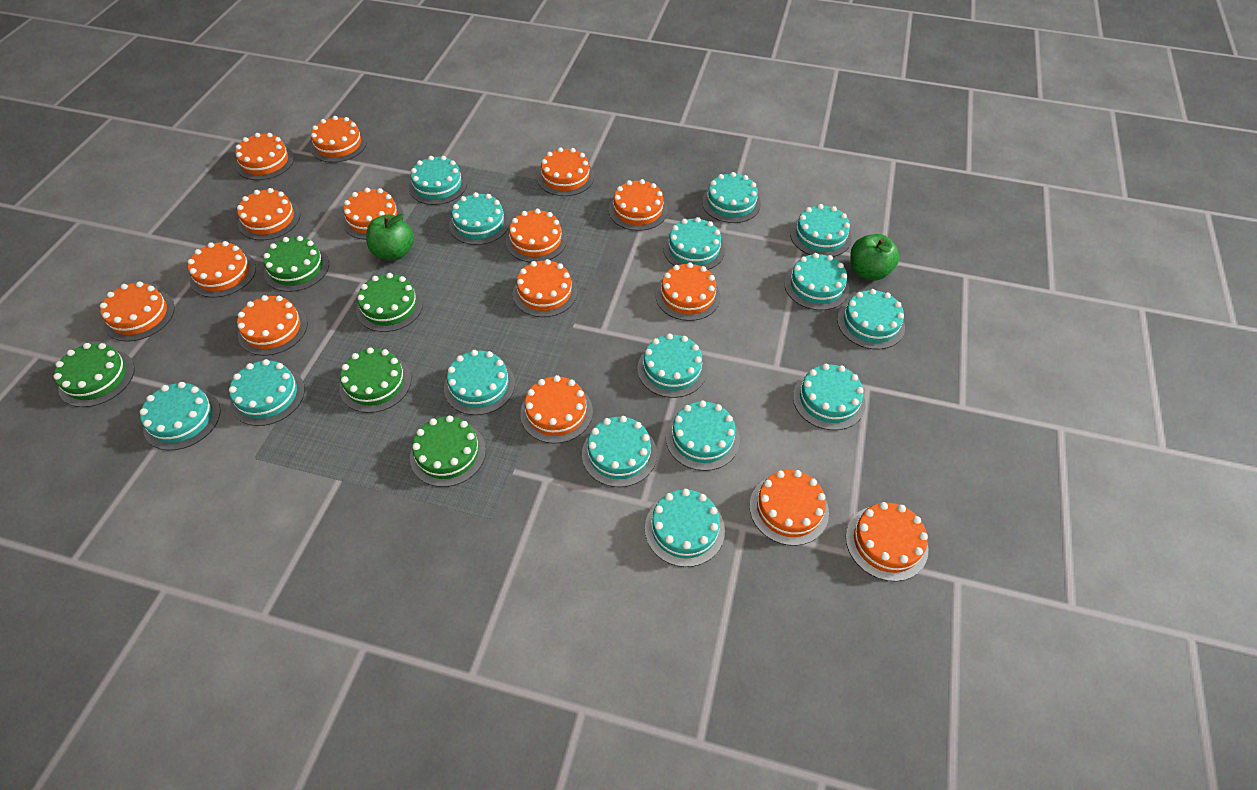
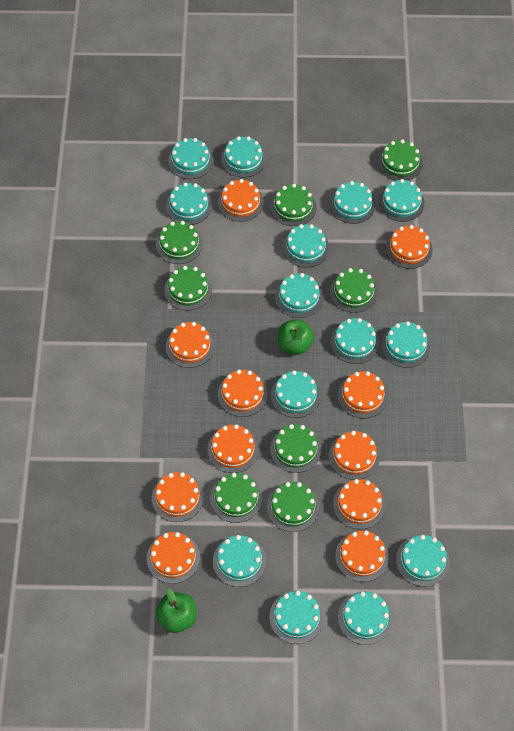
green cake: 5 -> 8
orange cake: 15 -> 11
turquoise cake: 15 -> 14

